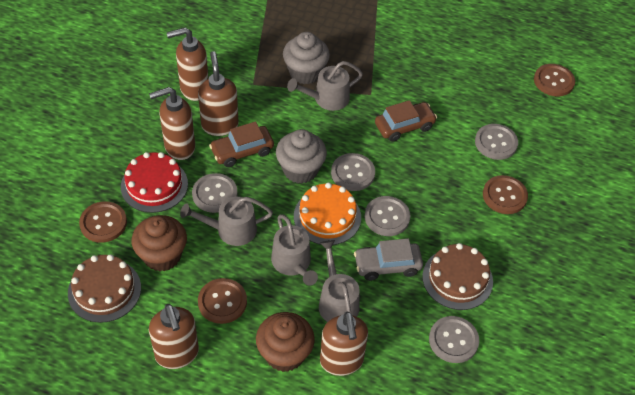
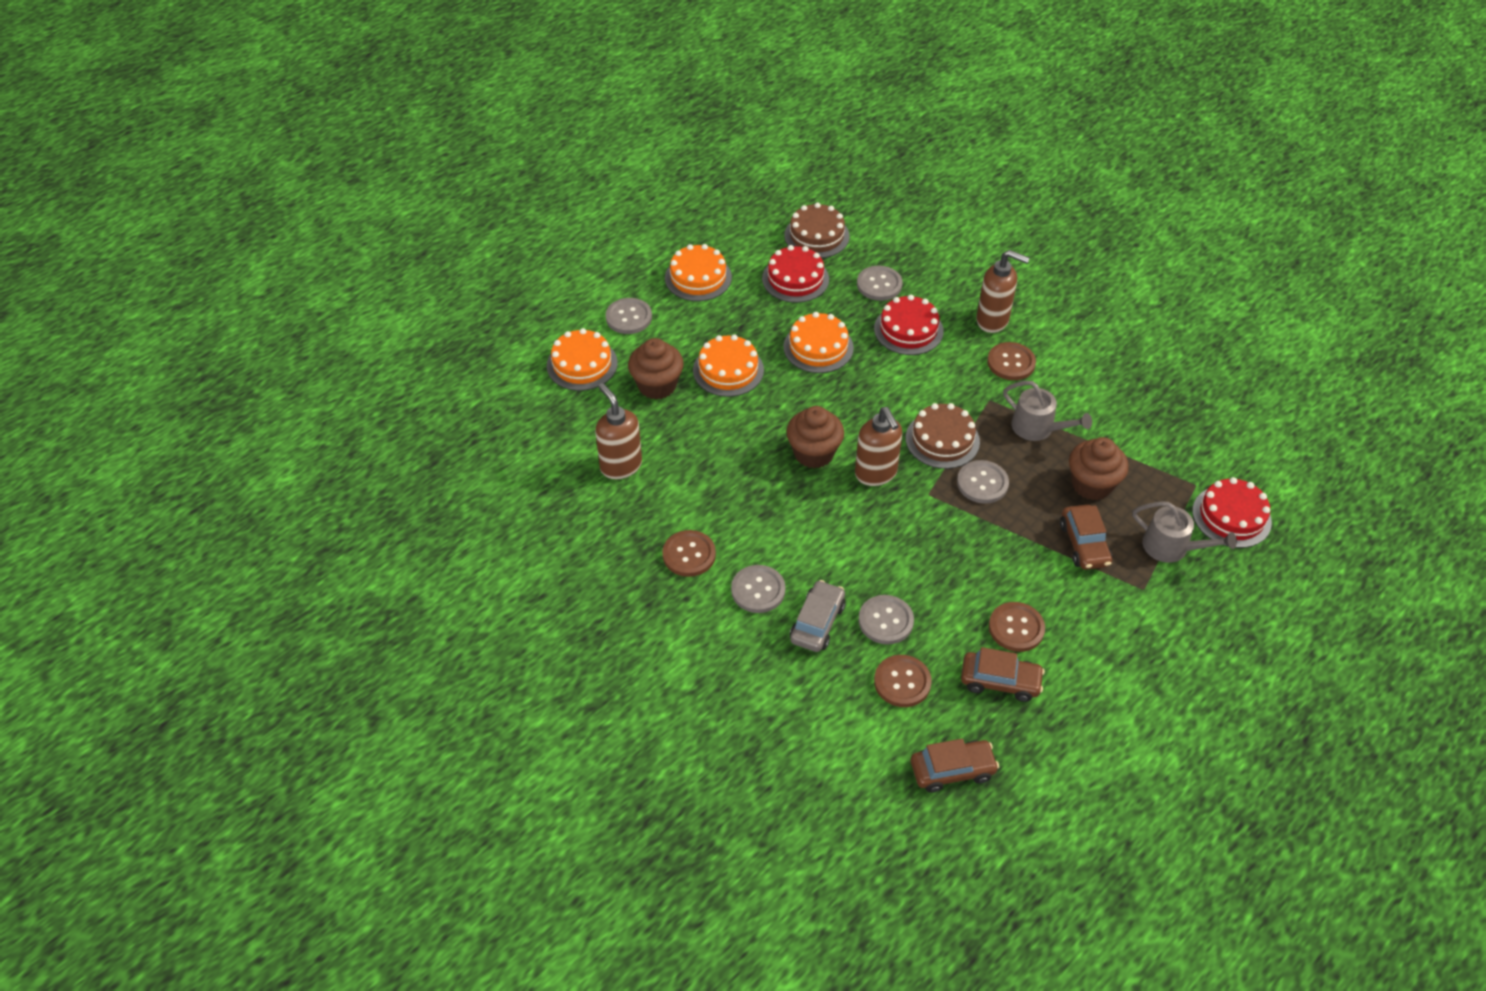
brown car: 2 -> 3
brown cupcake: 2 -> 3
brown soap dispenser: 5 -> 3
grey cupcake: 2 -> 0
grey watering can: 4 -> 2
orange cake: 1 -> 4
red cake: 1 -> 3

